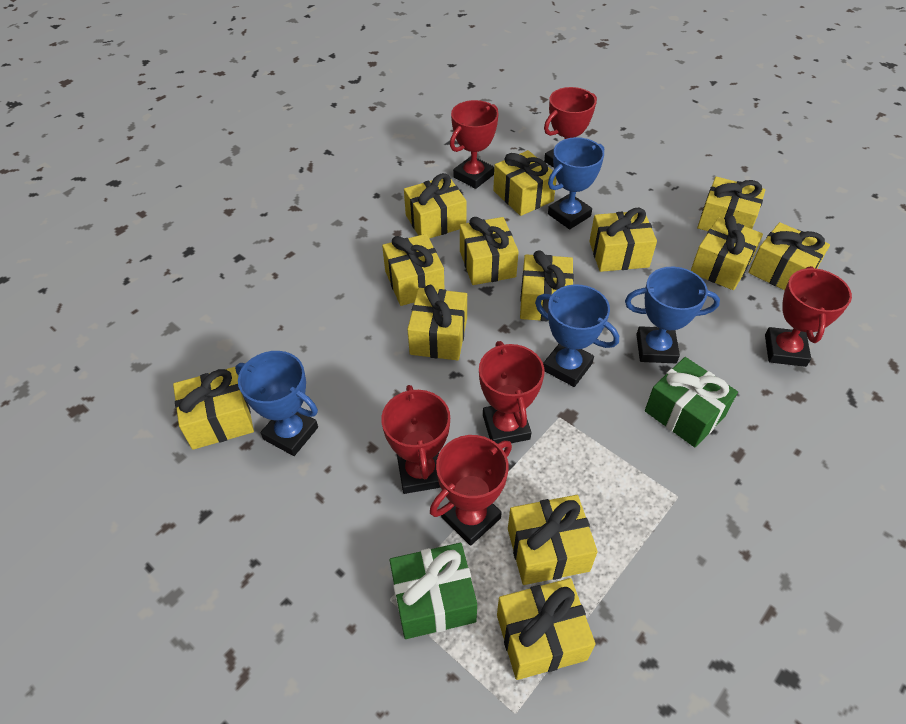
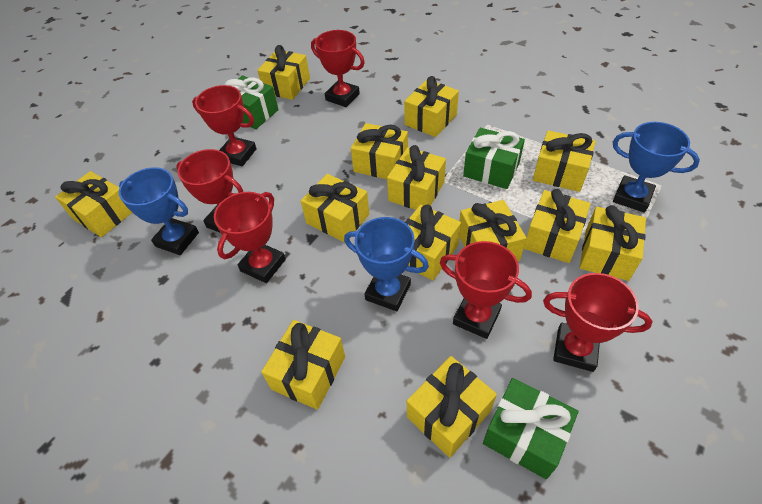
blue trophy: 4 -> 3
green gift: 2 -> 3

